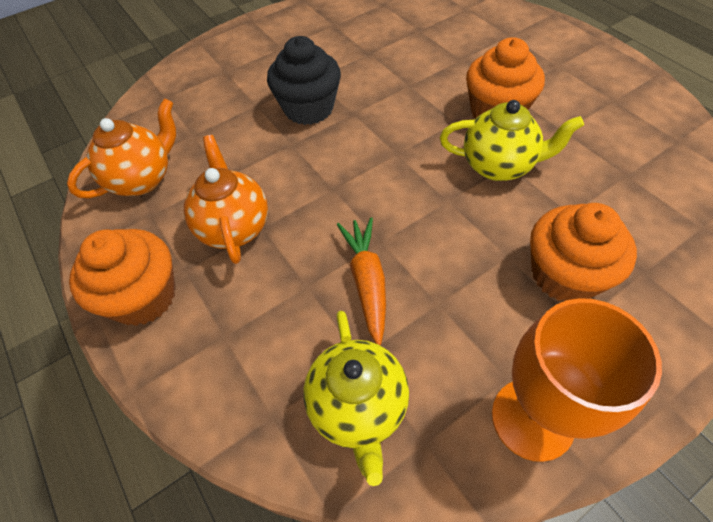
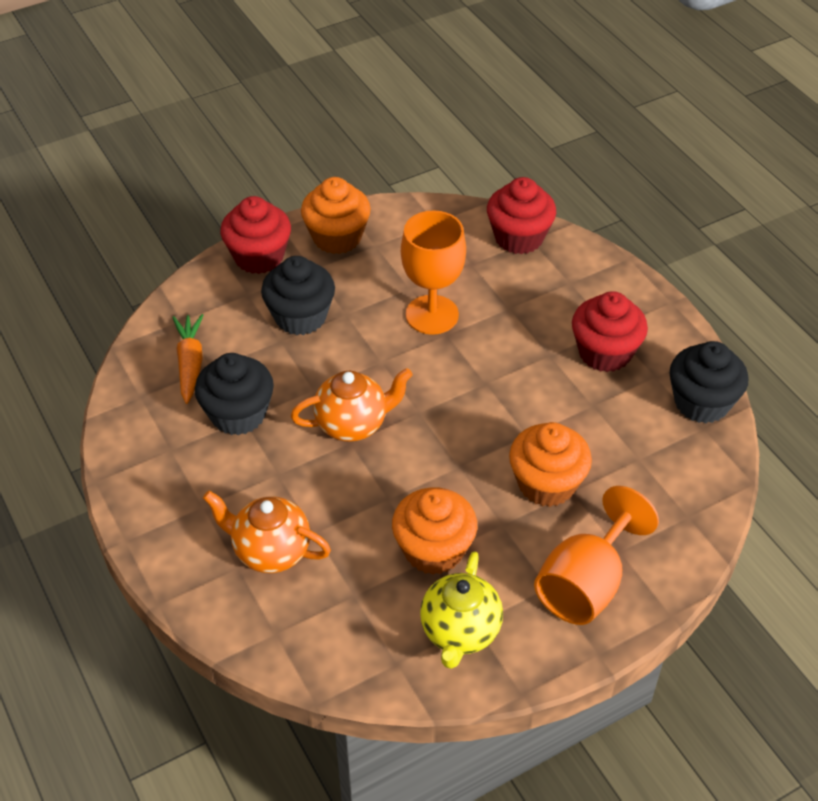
black cupcake: 1 -> 3
orange goblet: 1 -> 2
red cupcake: 0 -> 3
yellow teapot: 2 -> 1

